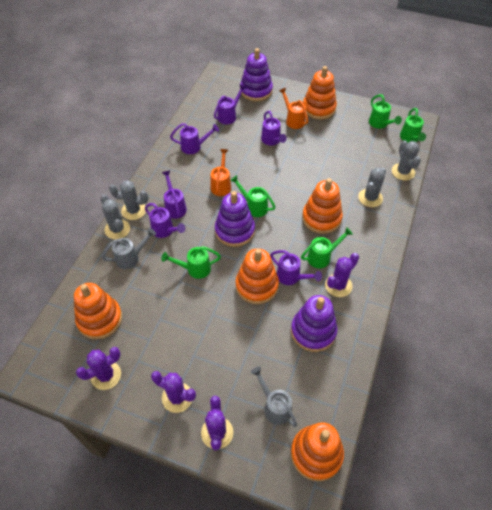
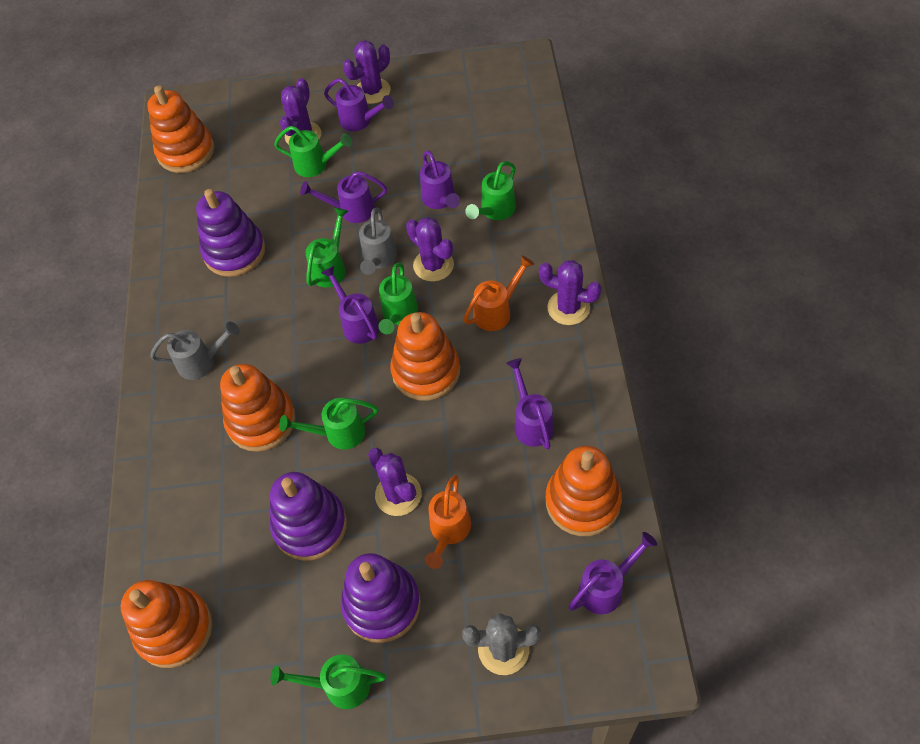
green watering can: 5 -> 6
grey cactus: 4 -> 1
purple cactus: 4 -> 5

